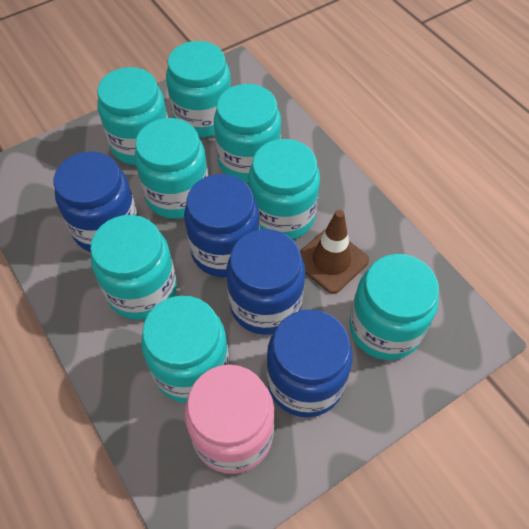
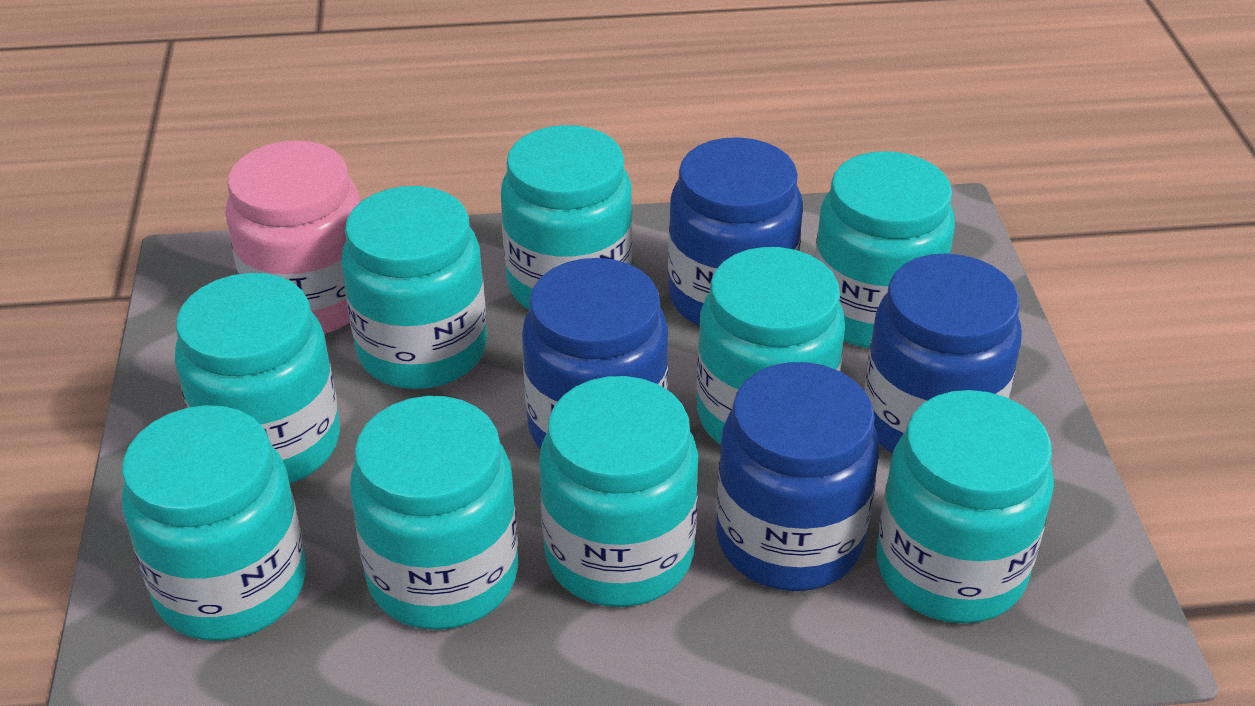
brown traffic cone: 1 -> 0
turquoise jar: 8 -> 9

